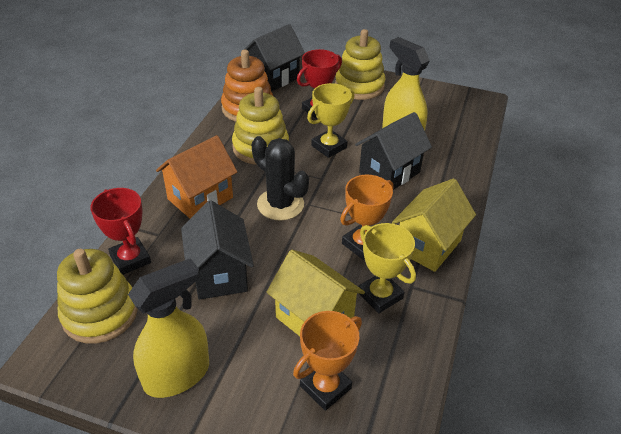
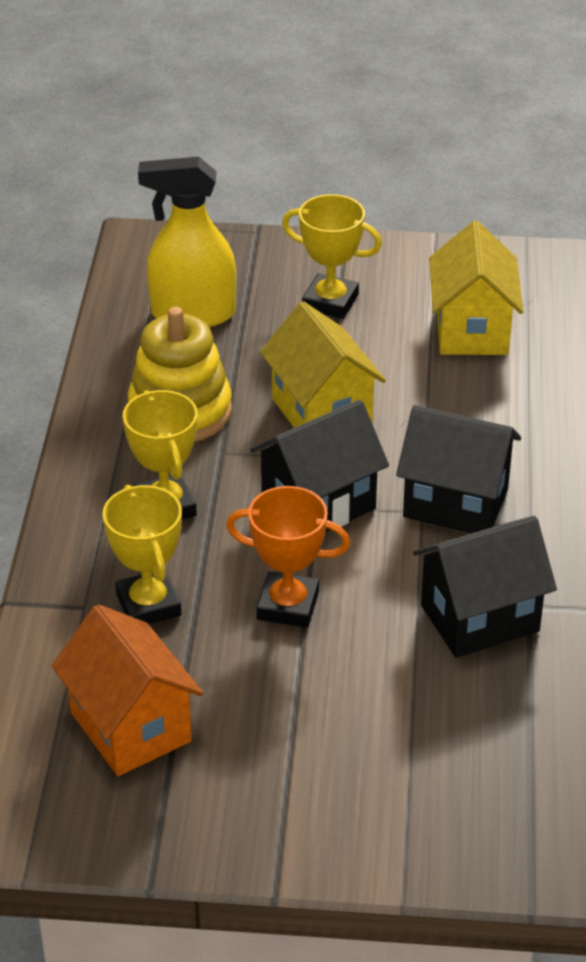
black cactus: 1 -> 0
orange stacking toy: 1 -> 0
orange trophy: 2 -> 1
red trophy: 2 -> 0
yellow spray bottle: 2 -> 1
yellow stacking toy: 3 -> 1
yellow trophy: 2 -> 3

